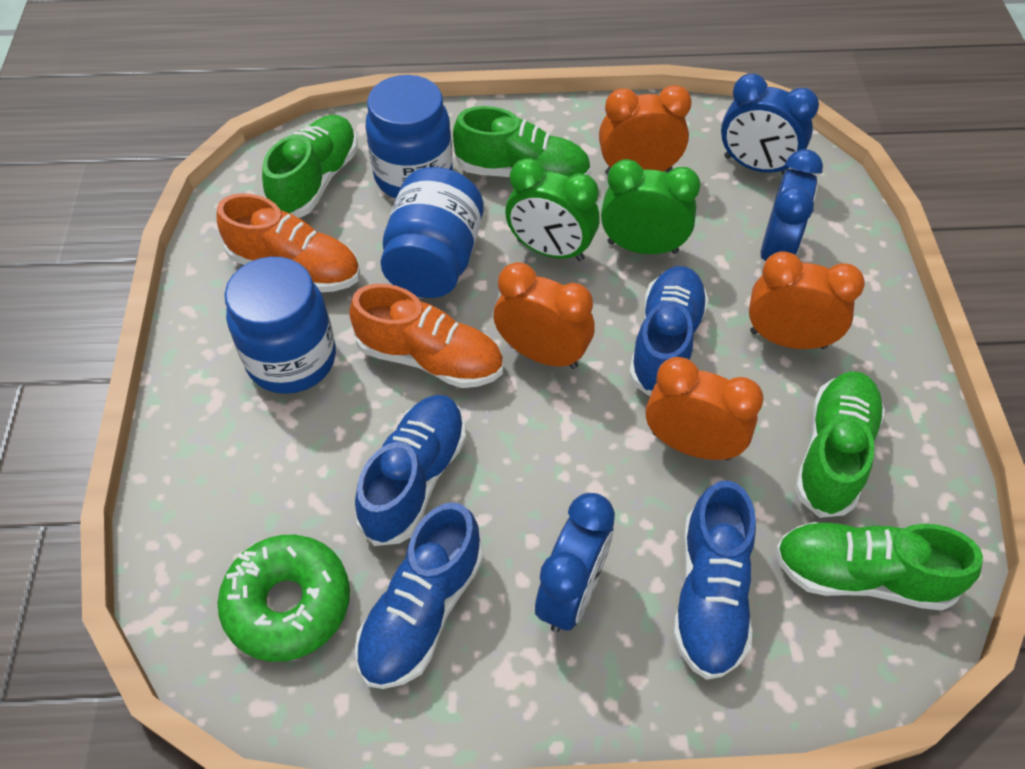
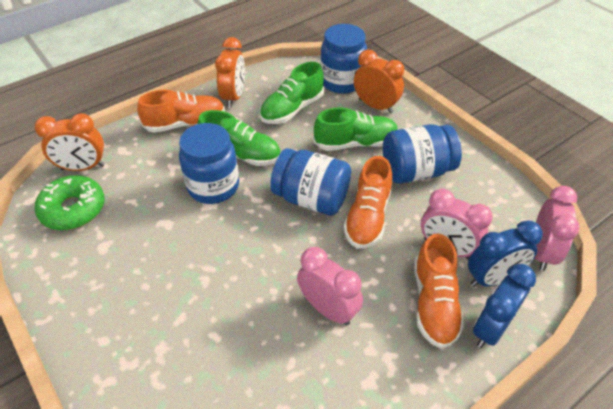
blue clock: 3 -> 2
blue jar: 3 -> 4
blue shoe: 4 -> 0
green clock: 2 -> 0
green shoe: 4 -> 3
orange clock: 4 -> 3
orange shoe: 2 -> 3
pink clock: 0 -> 3

